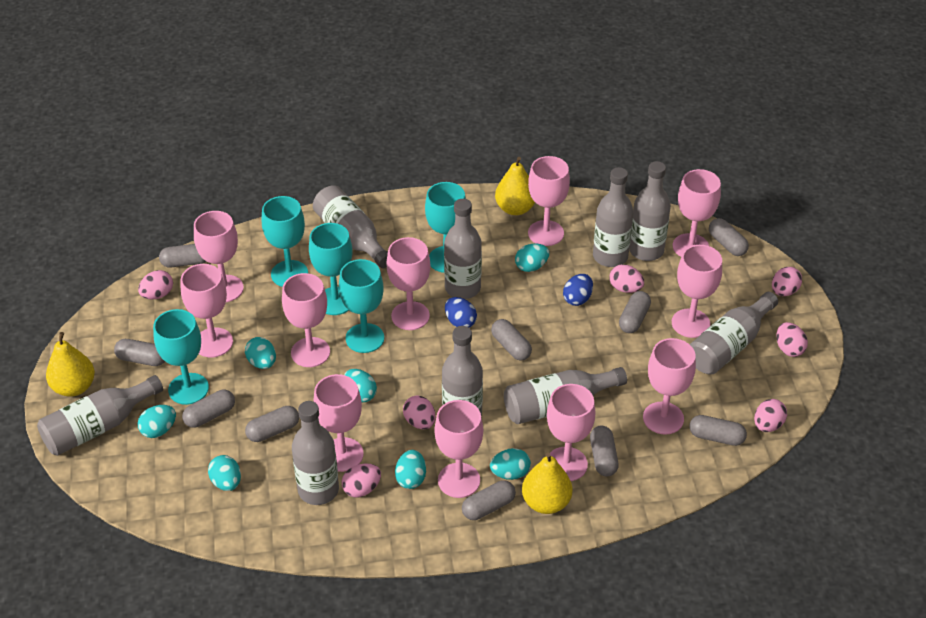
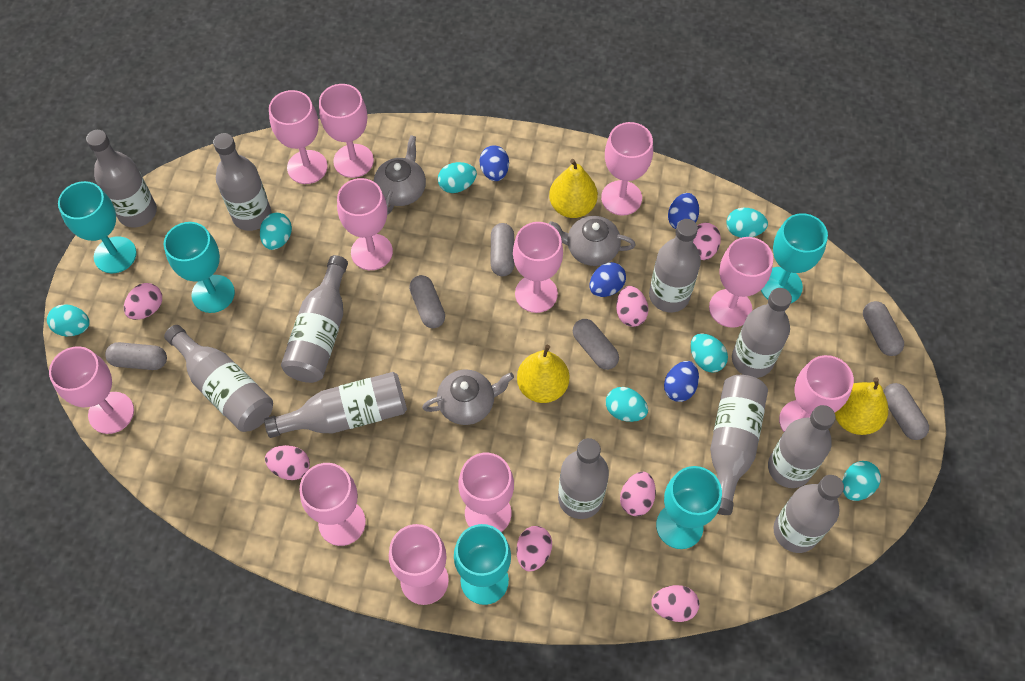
blue egg: 2 -> 4
grey bottle: 9 -> 11
grey capsule: 10 -> 6
grey teapot: 0 -> 3

